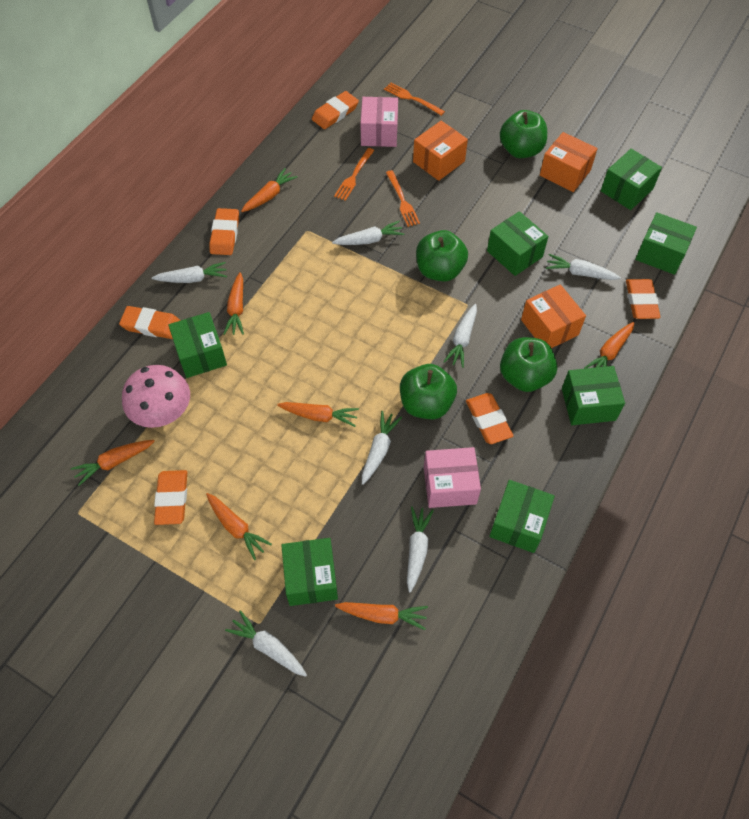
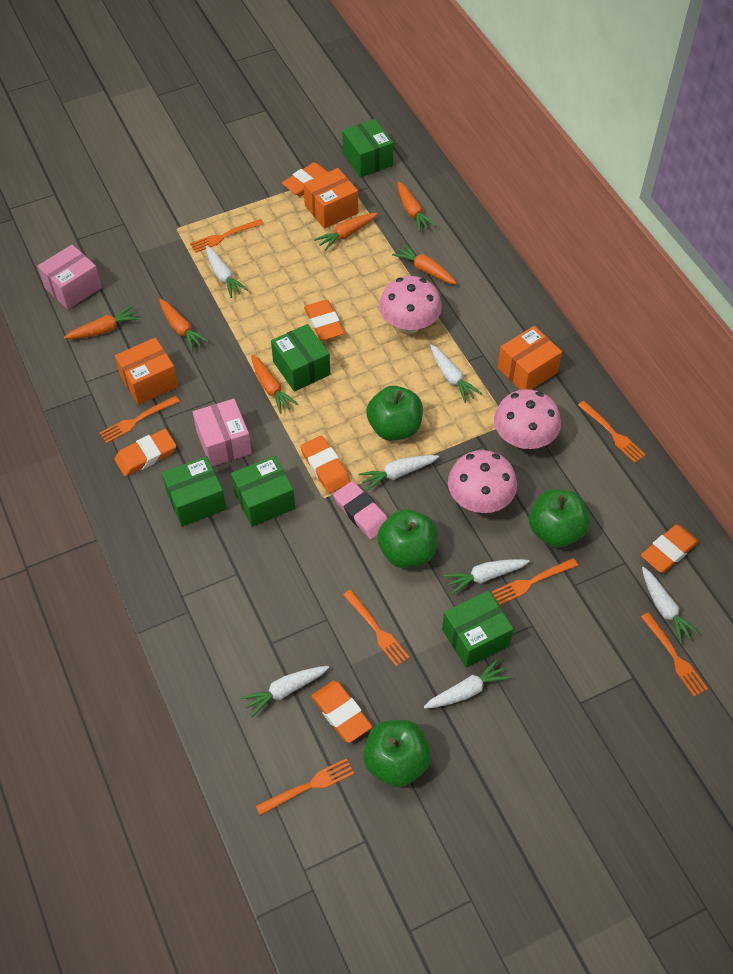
green box: 7 -> 5
orange carrot: 7 -> 6
orange fork: 3 -> 7
pink eraser: 0 -> 1
pink mushroom: 1 -> 3

